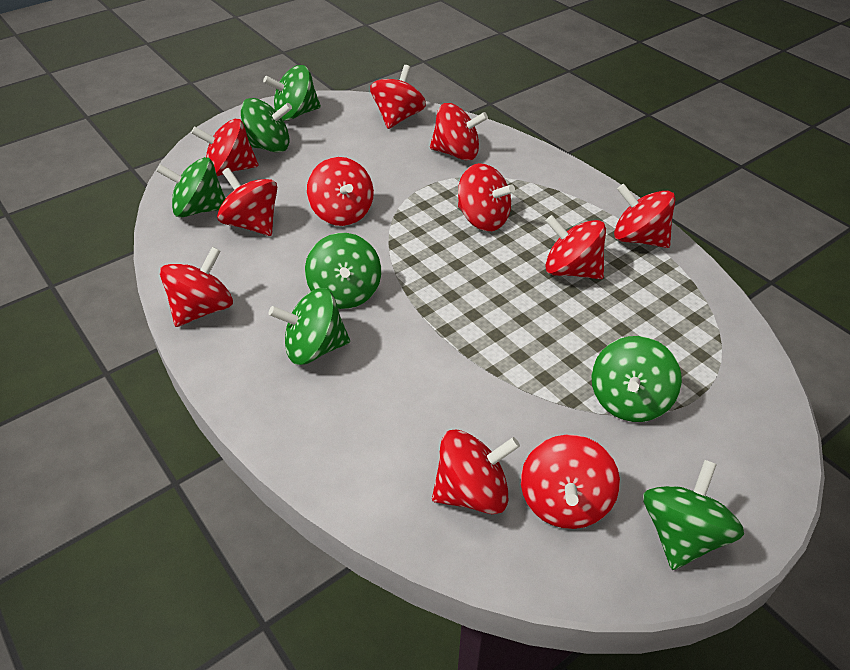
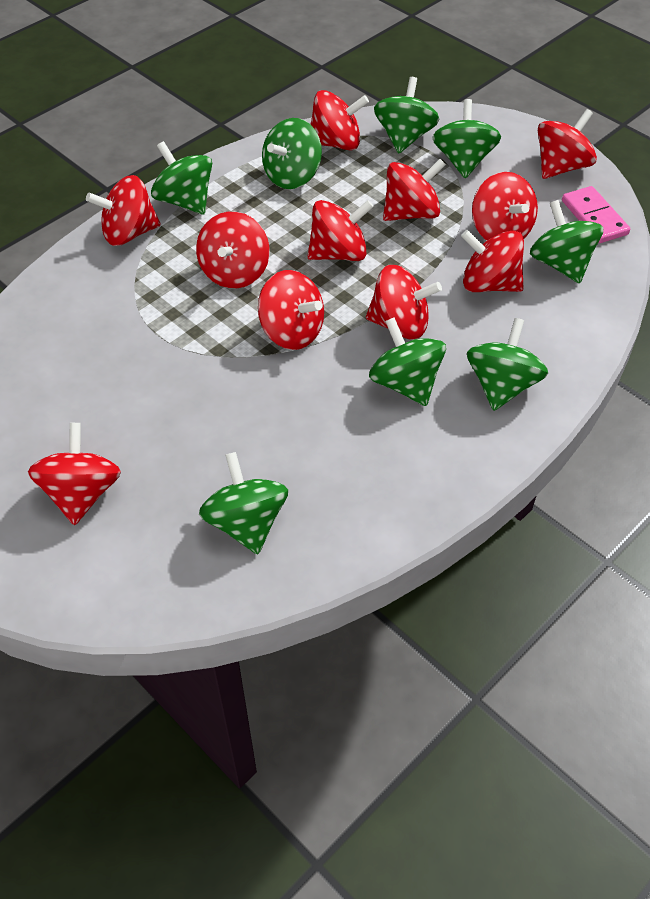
green spinning top: 7 -> 8
pink domino: 0 -> 1

